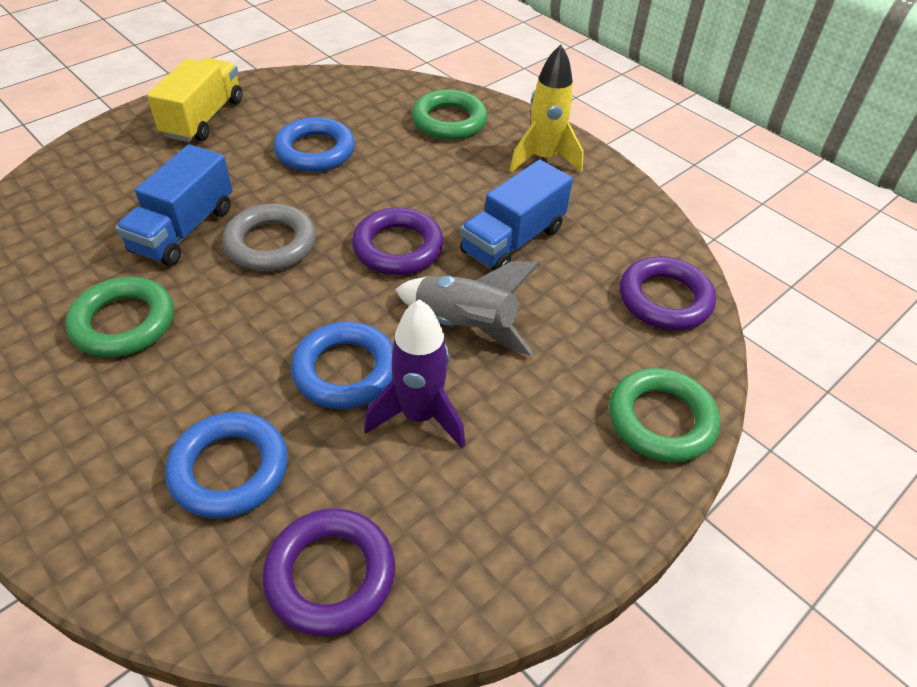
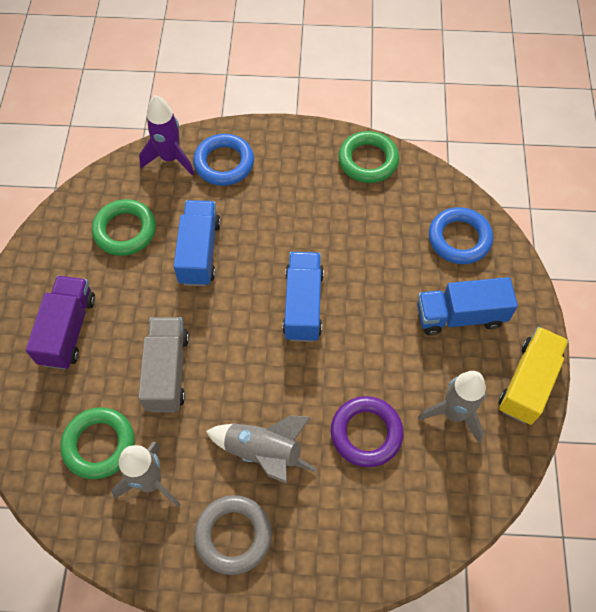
blue ring: 3 -> 2
blue truck: 2 -> 3
grey rocket: 1 -> 3
grey truck: 0 -> 1
purple ring: 3 -> 1
purple truck: 0 -> 1
yellow rocket: 1 -> 0

